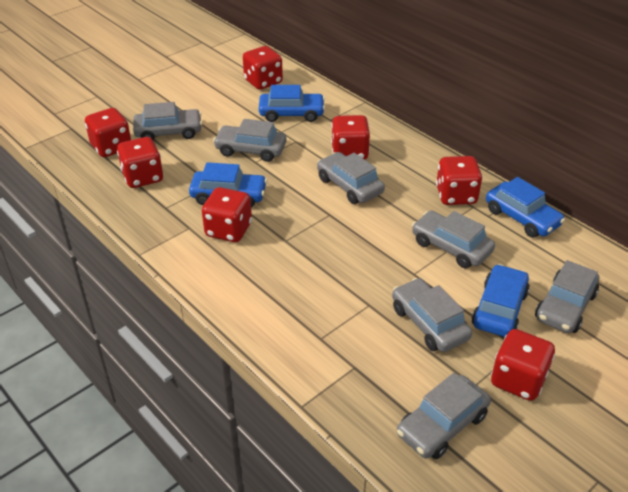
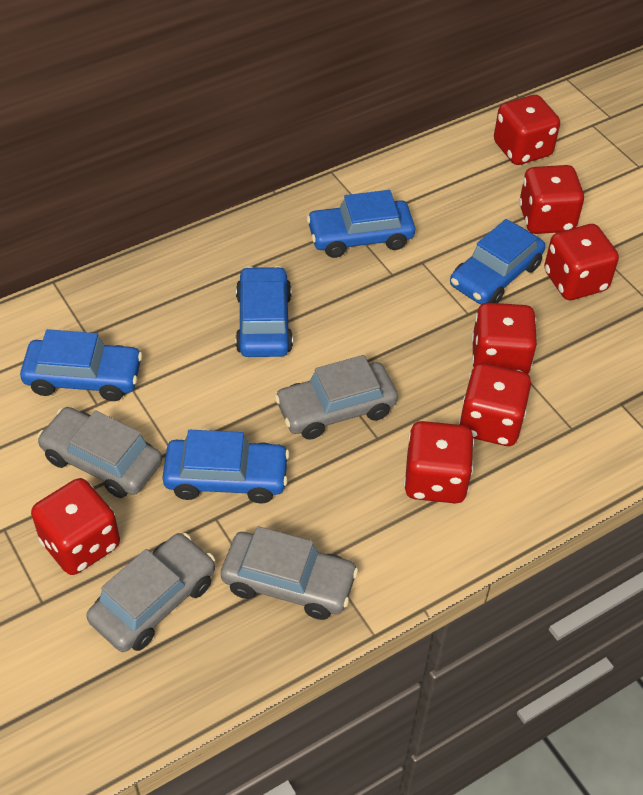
blue car: 4 -> 5
grey car: 7 -> 4

